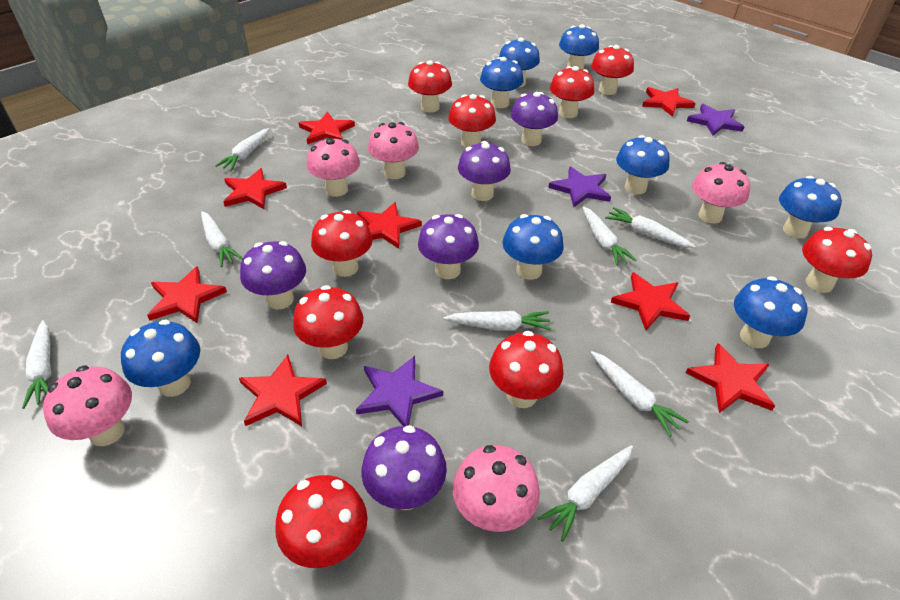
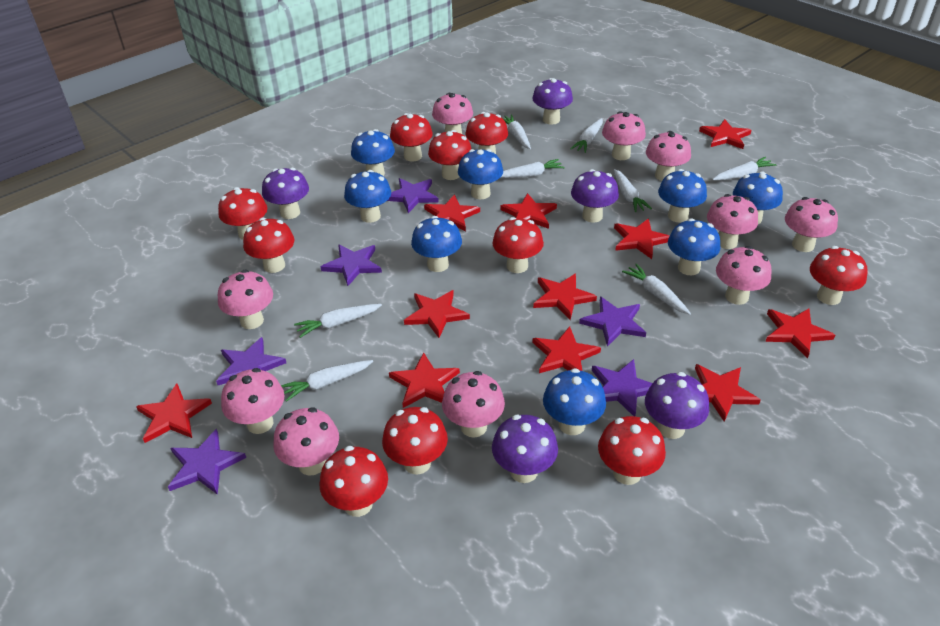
pink mushroom: 5 -> 10
purple star: 3 -> 6
red mushroom: 9 -> 10
red star: 8 -> 11

